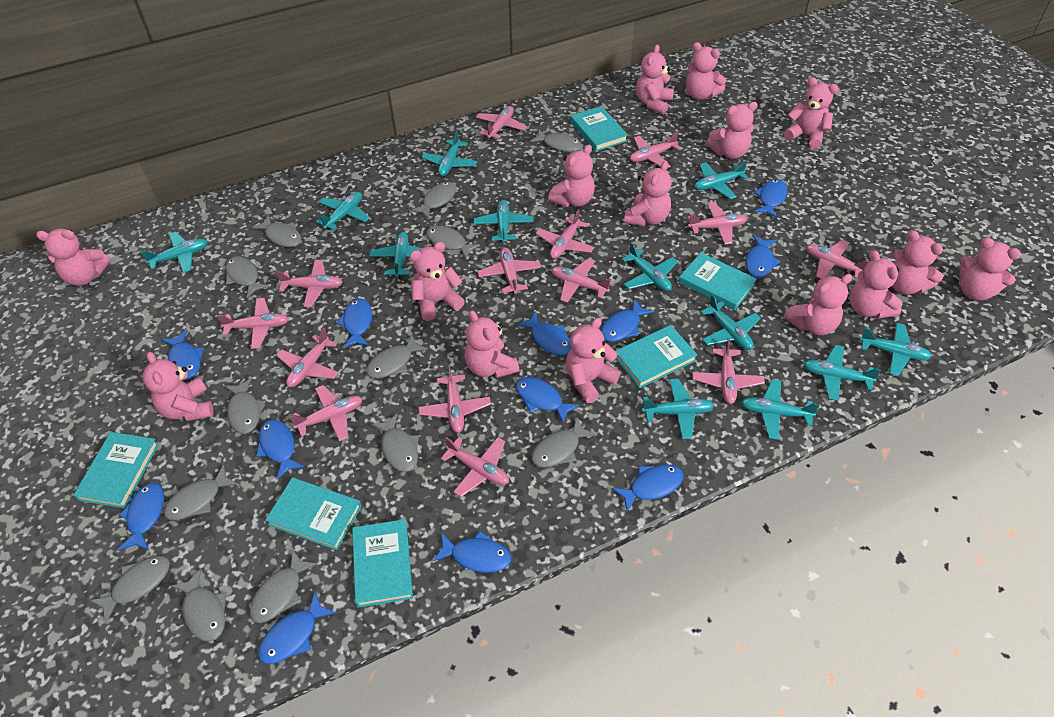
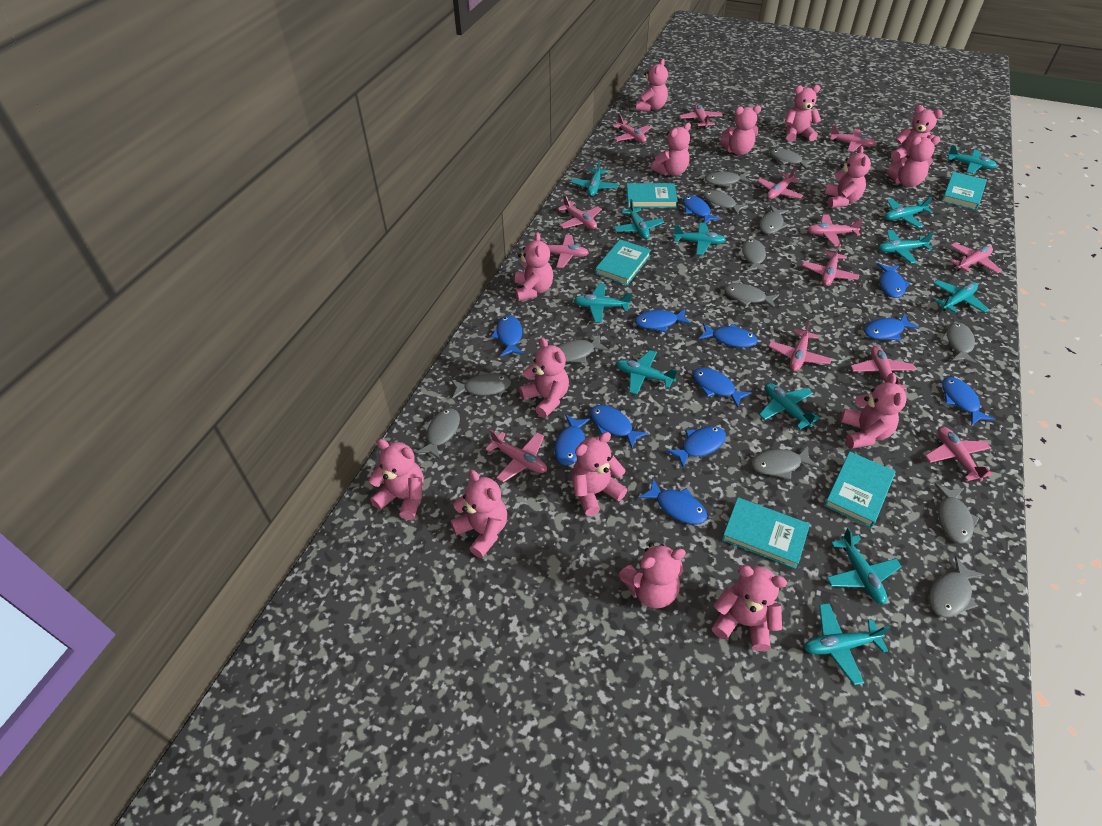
pink plane: 14 -> 13
turquoise book: 6 -> 5

